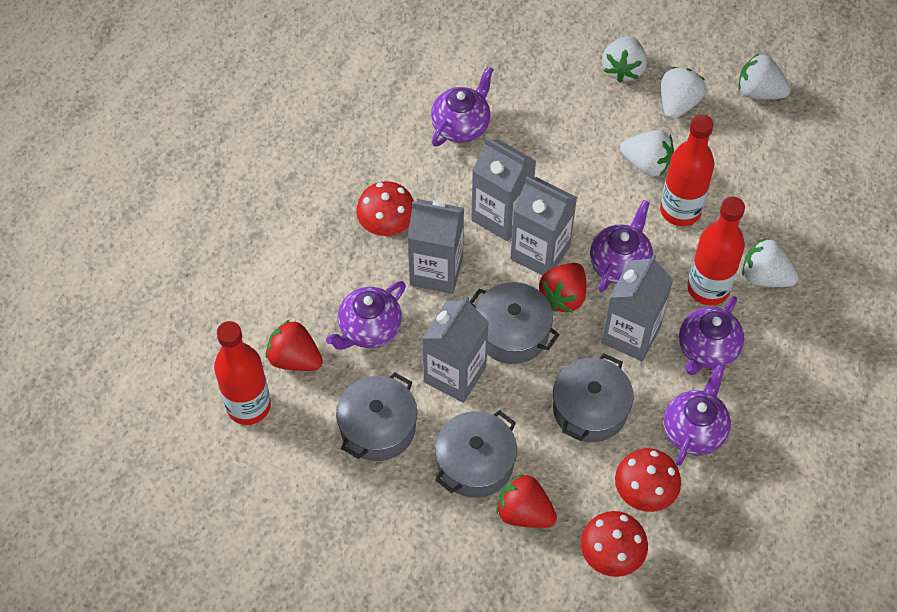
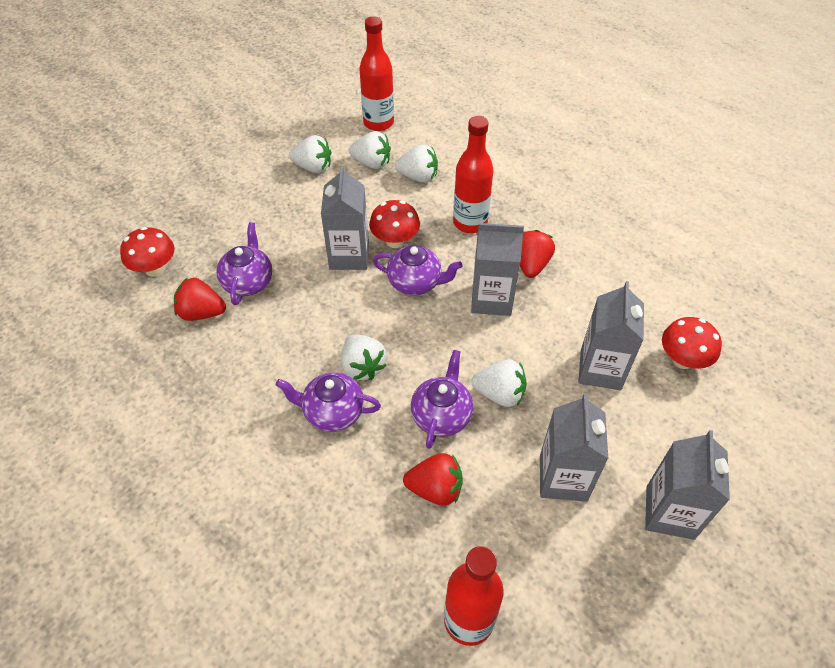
grey pot: 4 -> 0
purple teapot: 5 -> 4

